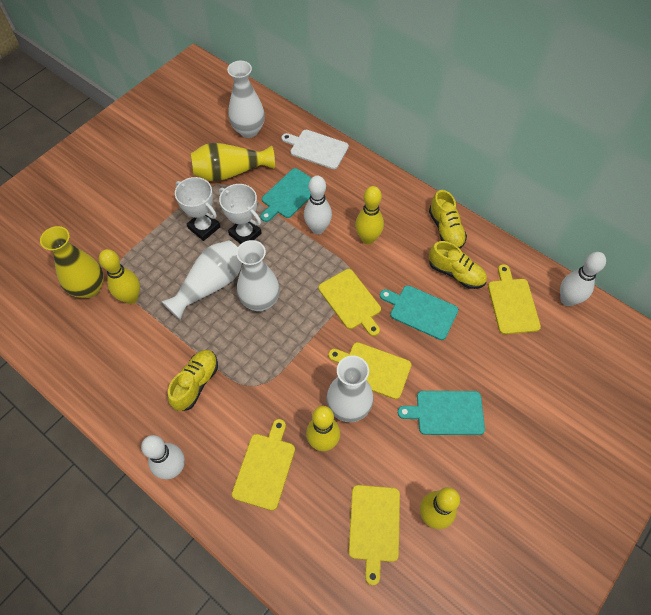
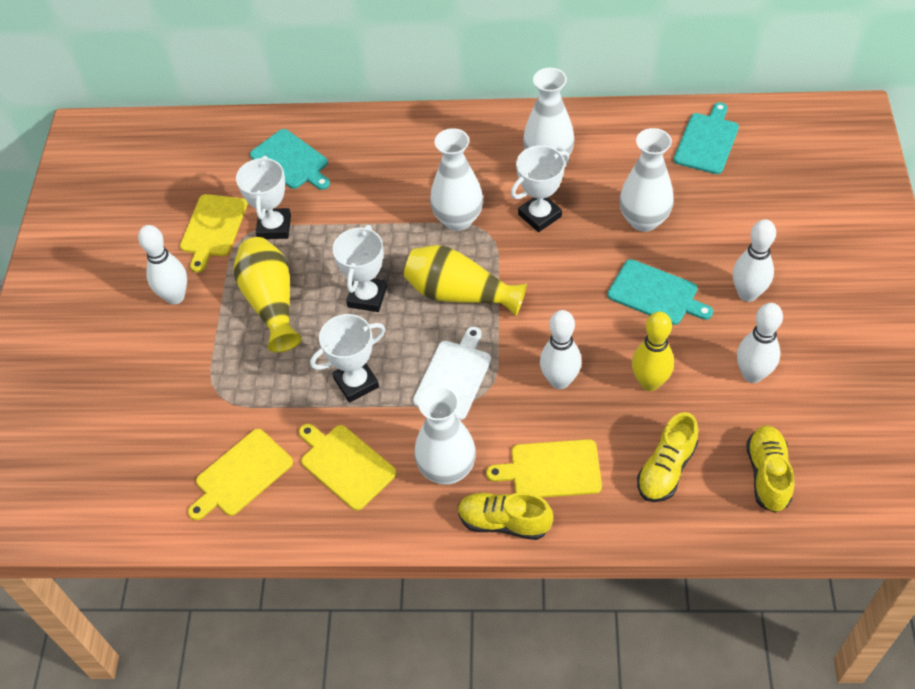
white bowling pin: 3 -> 4
white trophy: 2 -> 4
yellow bowling pin: 4 -> 1
yellow cutting board: 5 -> 4

